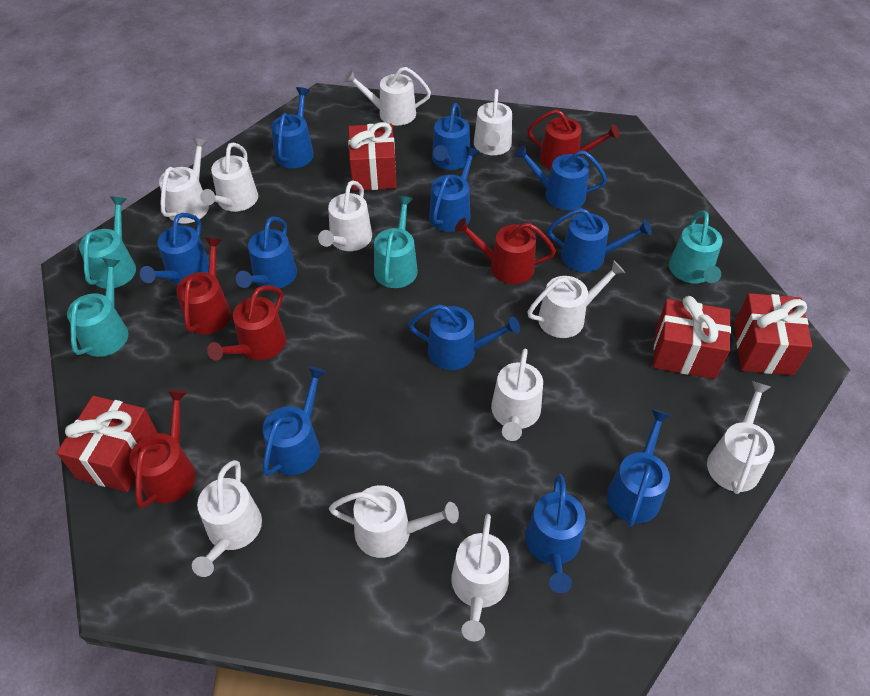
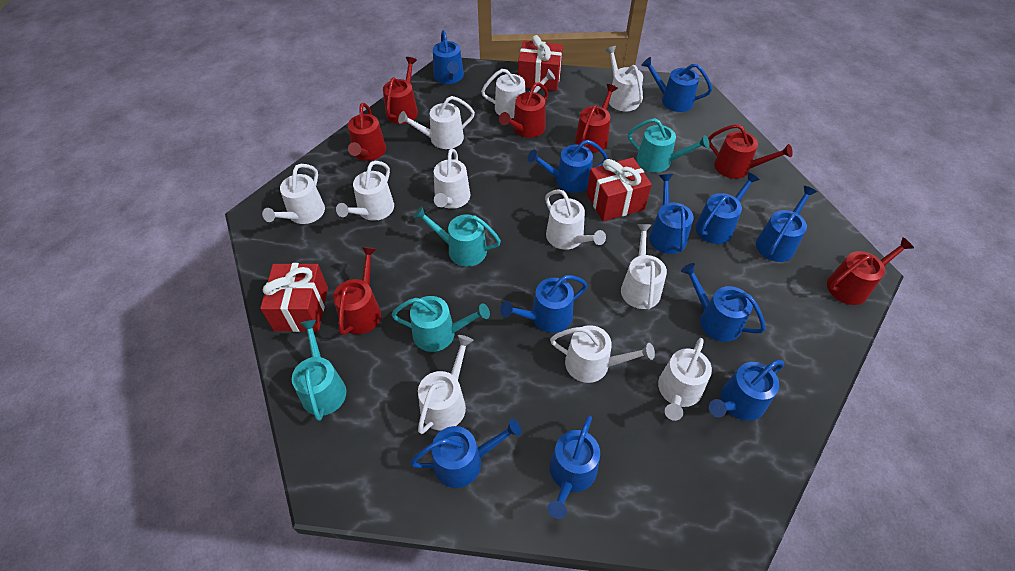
red gift: 4 -> 3
red watering can: 5 -> 7

